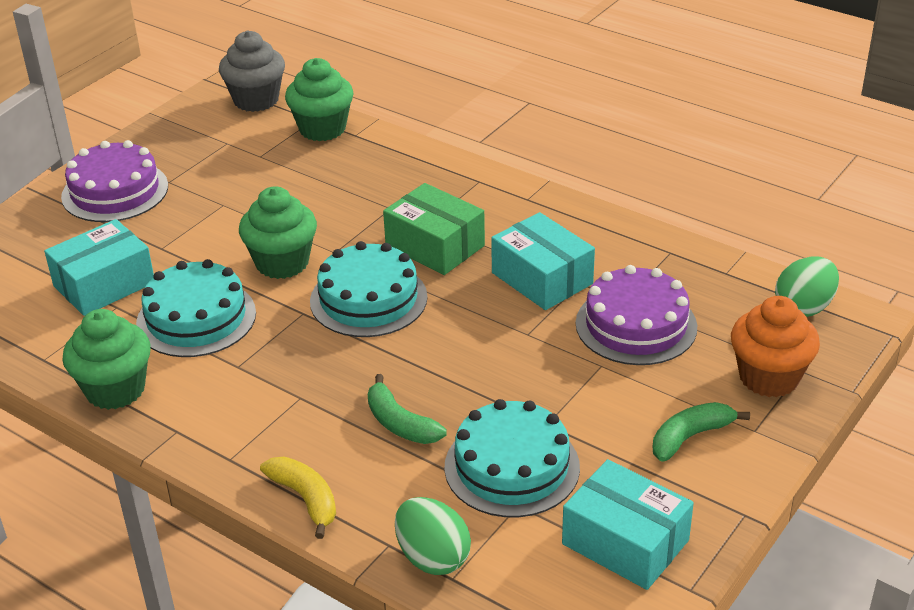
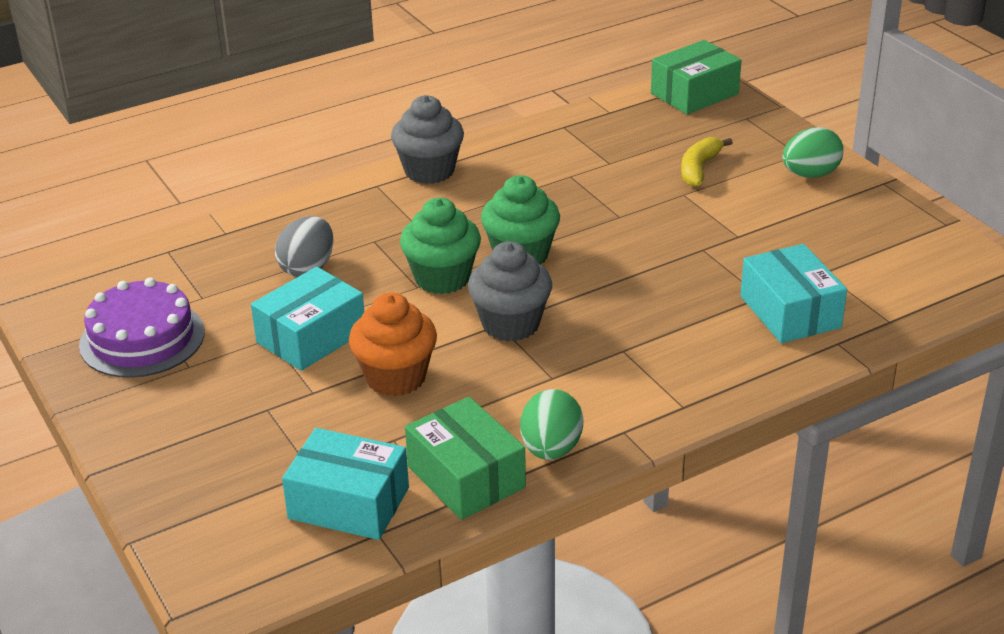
green banana: 2 -> 0
green box: 1 -> 2
green cupcake: 3 -> 2
grey cupcake: 1 -> 2
grey egg: 0 -> 1
purple cake: 2 -> 1
turquoise cake: 3 -> 0

